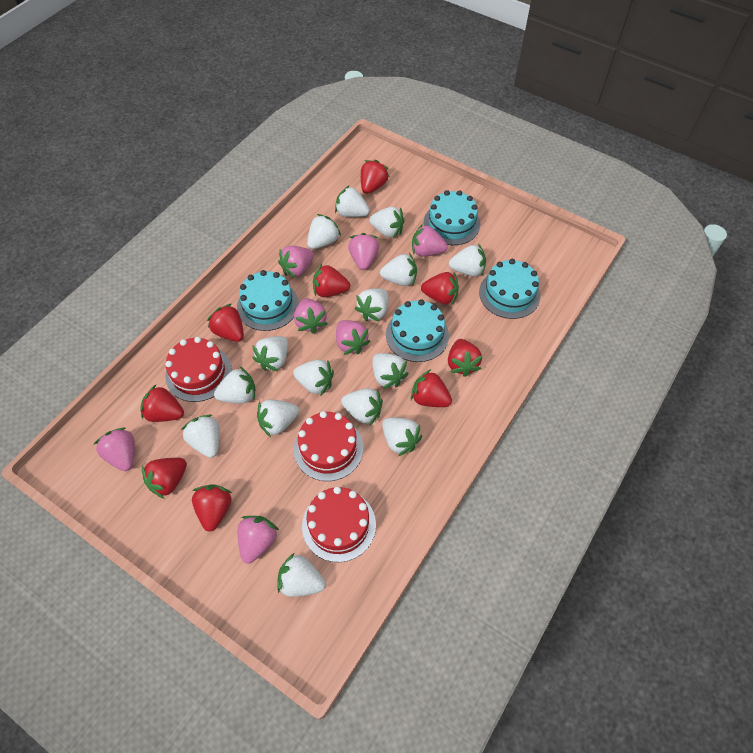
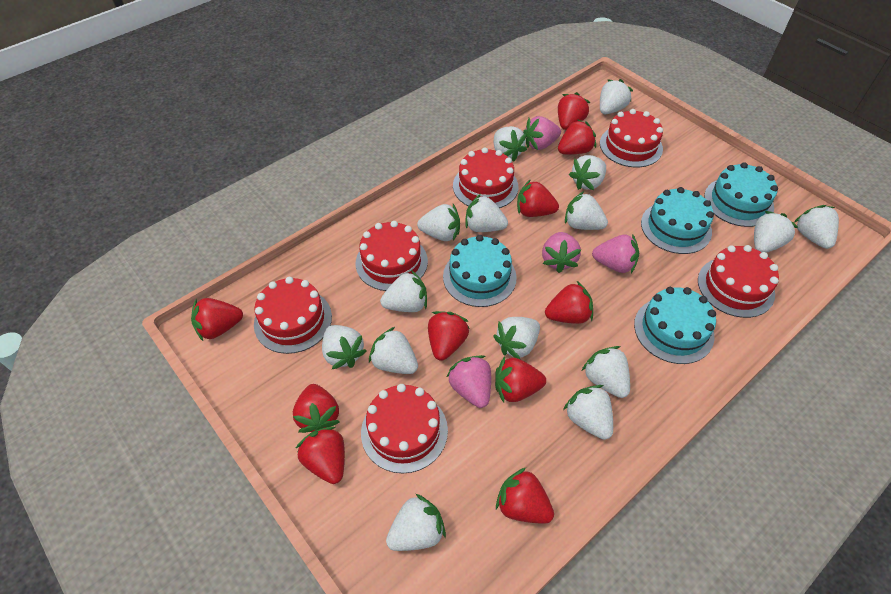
pink strawberry: 7 -> 4
red cake: 3 -> 6
red strawberry: 9 -> 10

